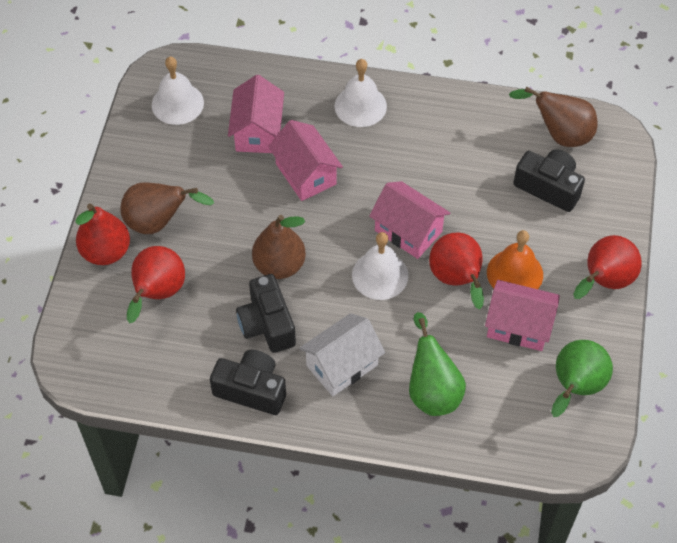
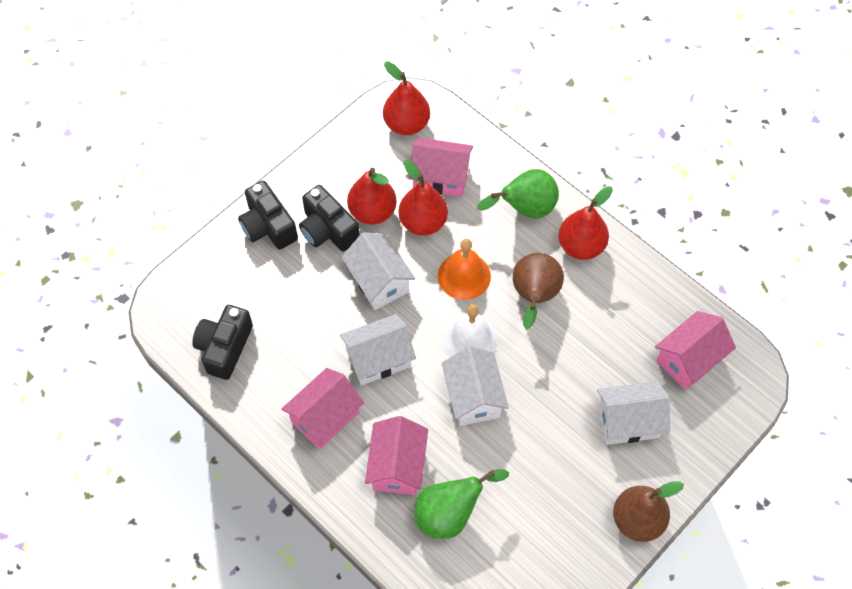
brown pear: 3 -> 2
white bell: 3 -> 1
white house: 1 -> 4

